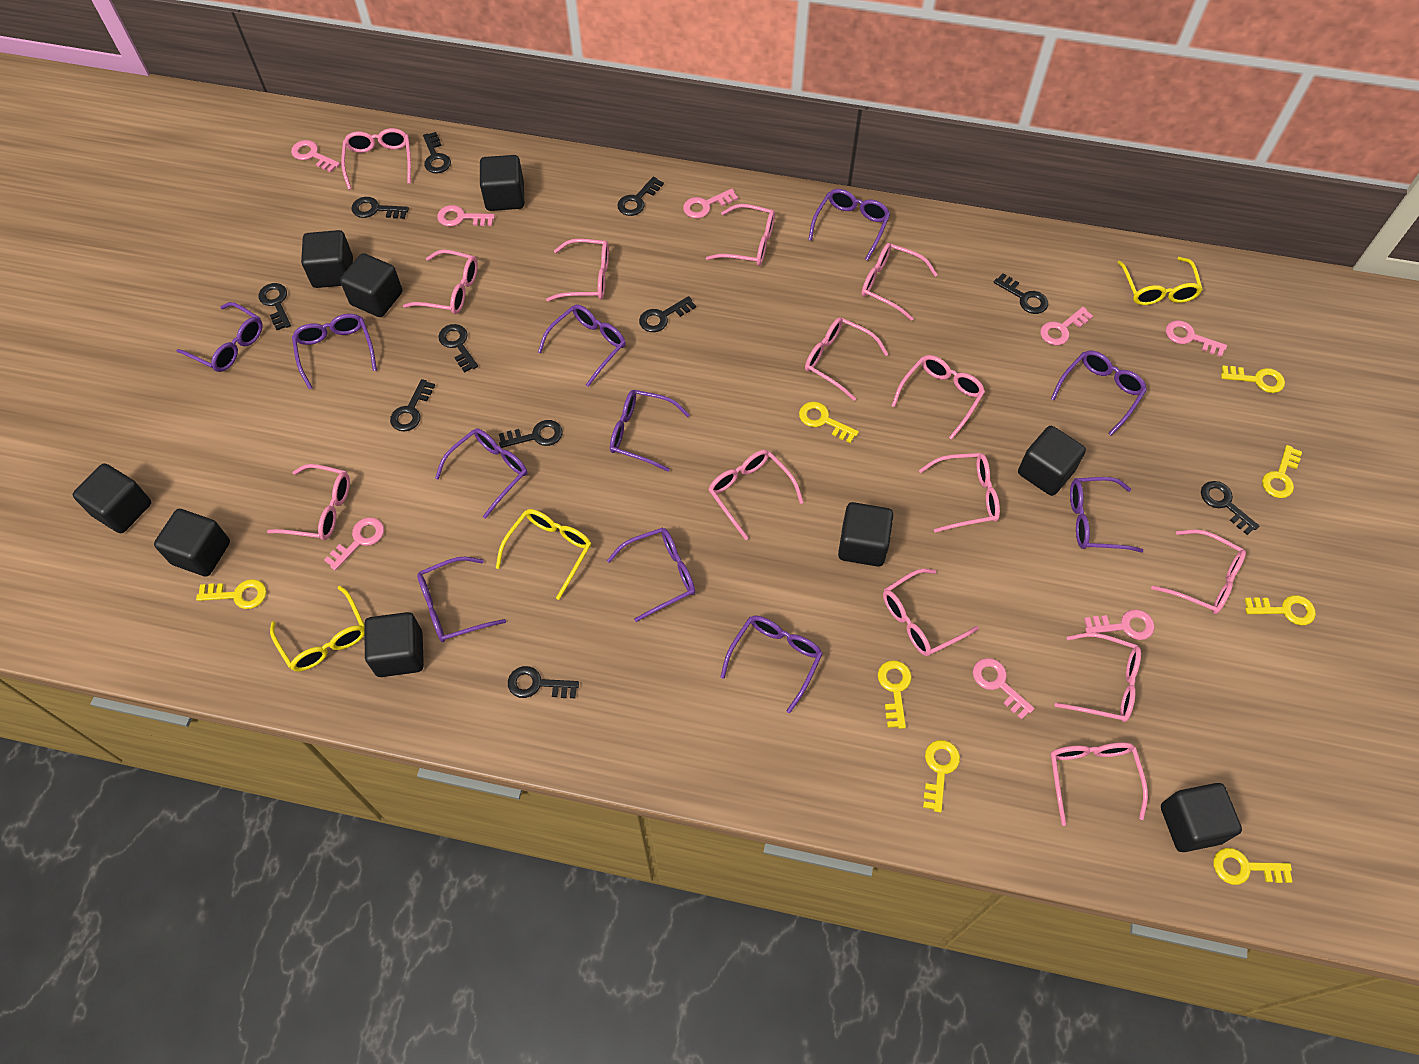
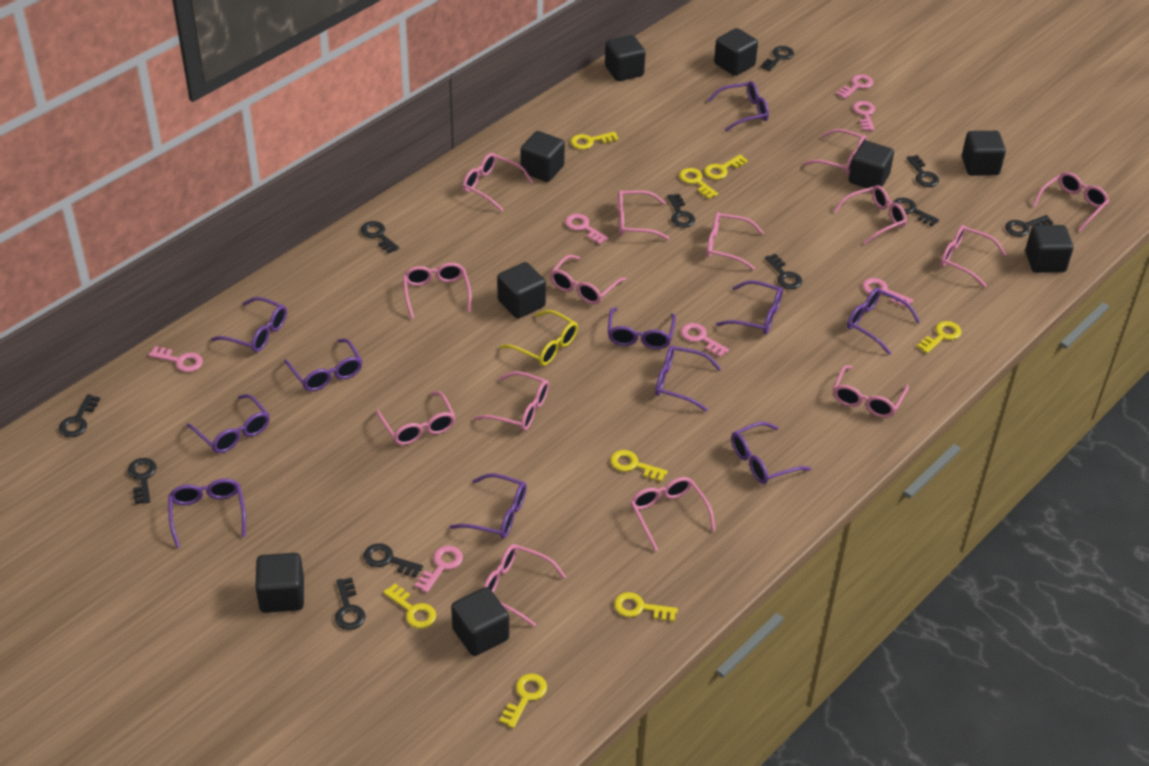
pink key: 8 -> 7
yellow glasses: 3 -> 1

